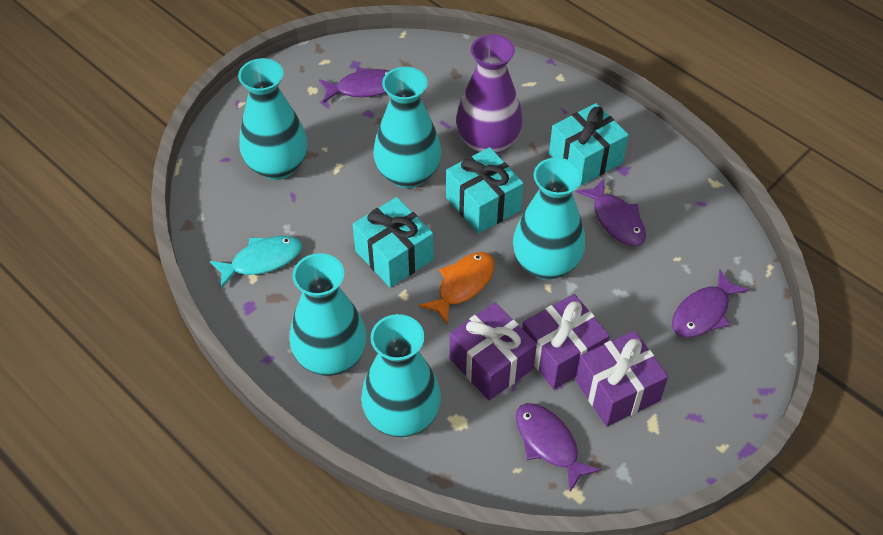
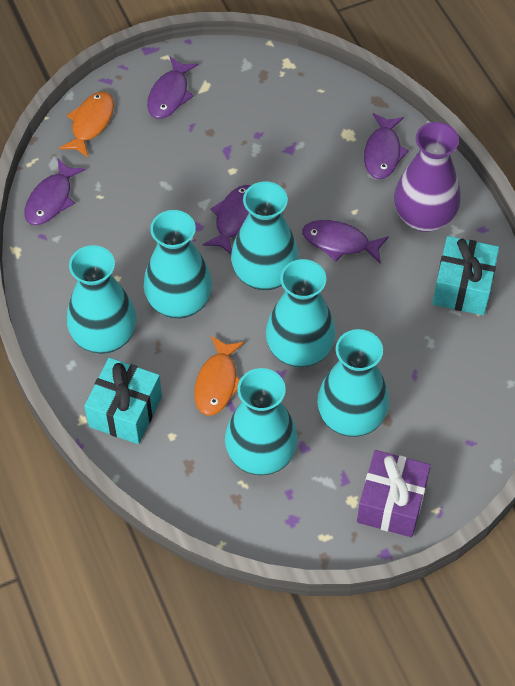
orange fish: 1 -> 2
purple fish: 4 -> 5
purple gift: 3 -> 1
turquoise fish: 1 -> 0
turquoise gift: 3 -> 2
turquoise vase: 5 -> 6

